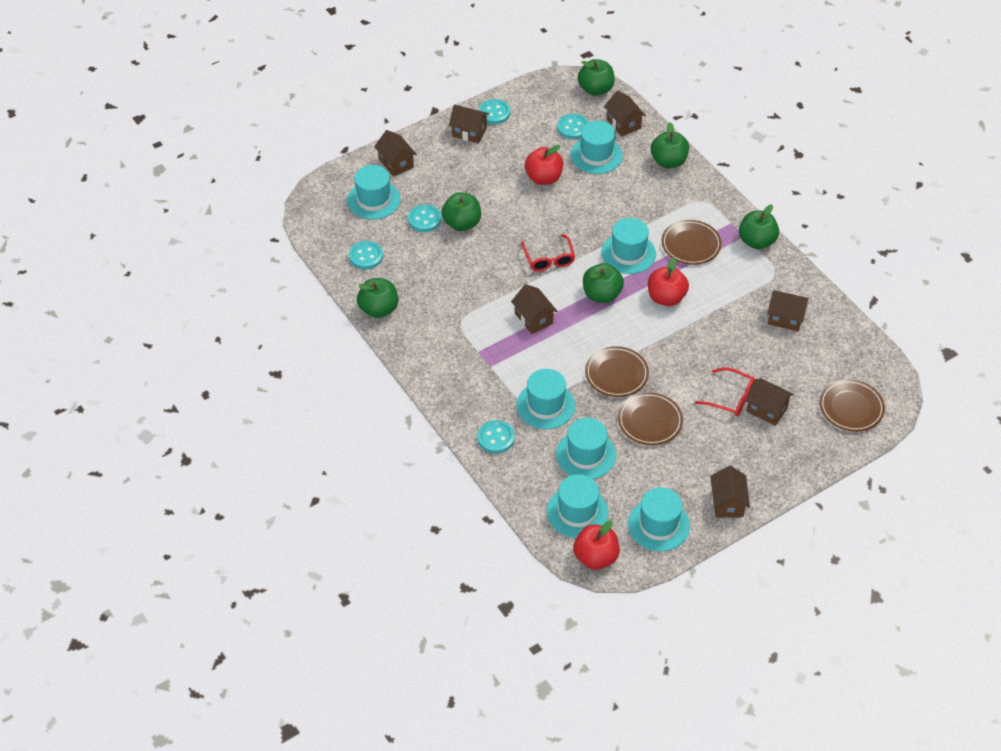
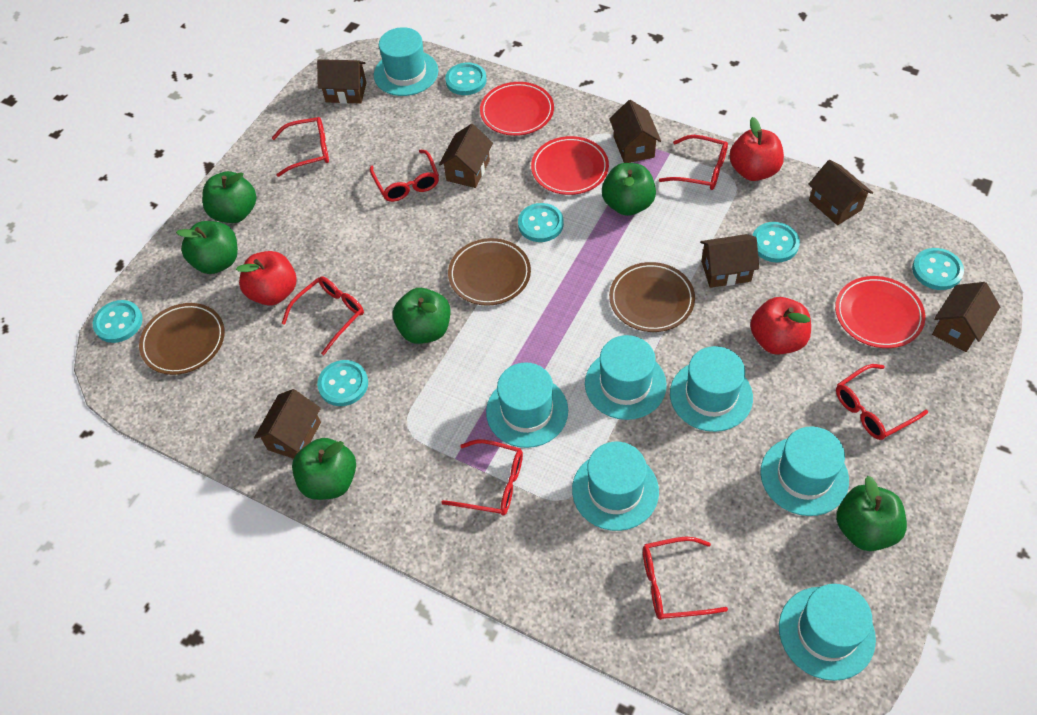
brown plate: 4 -> 3
red glasses: 2 -> 7
red plate: 0 -> 3
turquoise button: 5 -> 6

